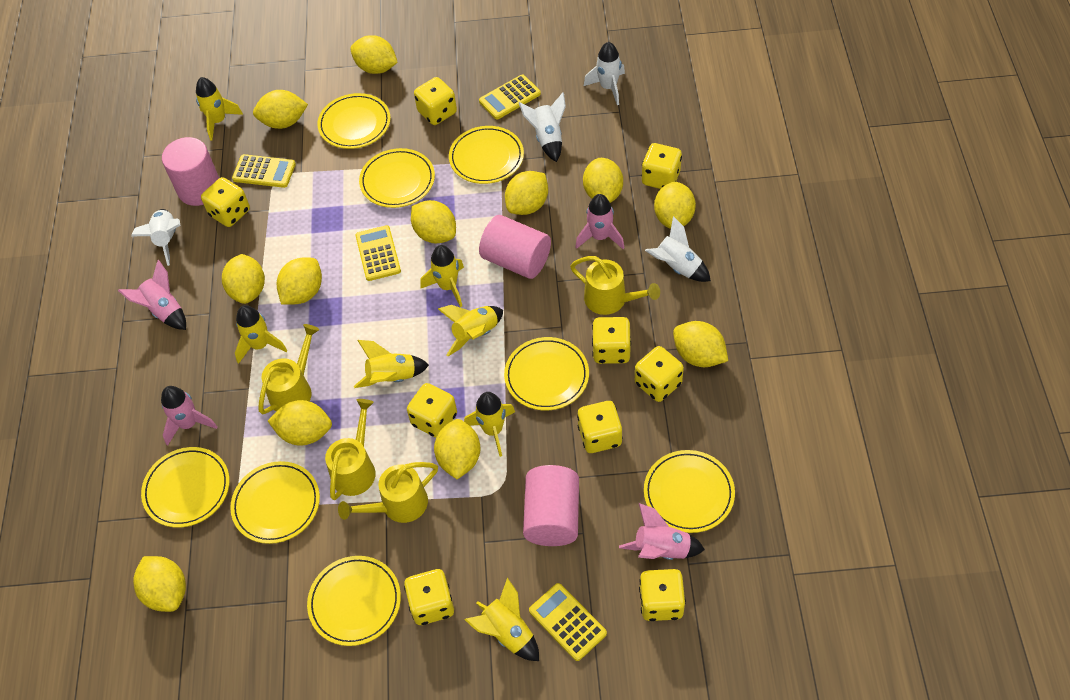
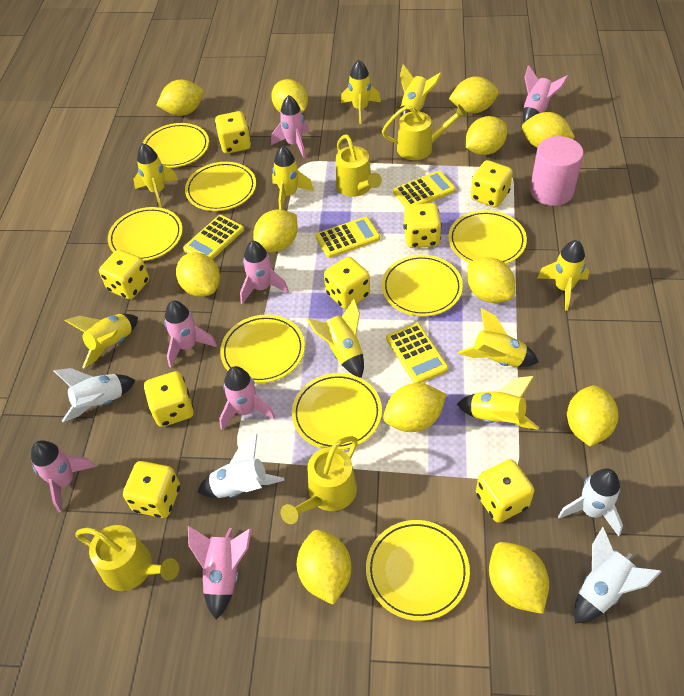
pink cylinder: 3 -> 1
pink rocket: 4 -> 7
yellow dice: 9 -> 8
yellow rocket: 7 -> 9

